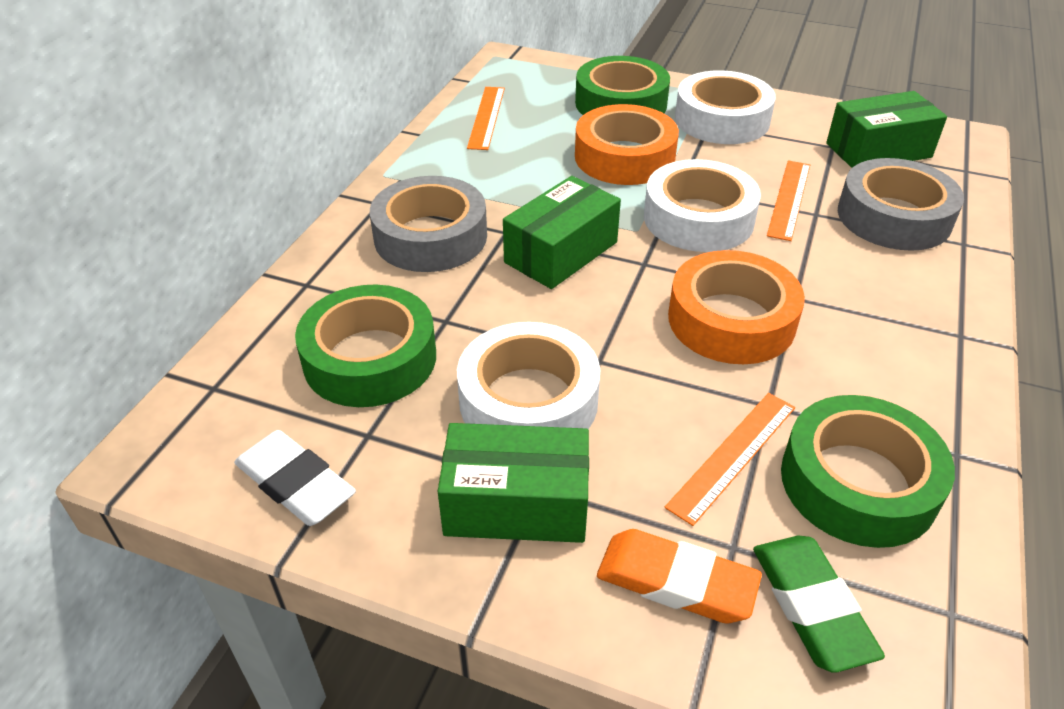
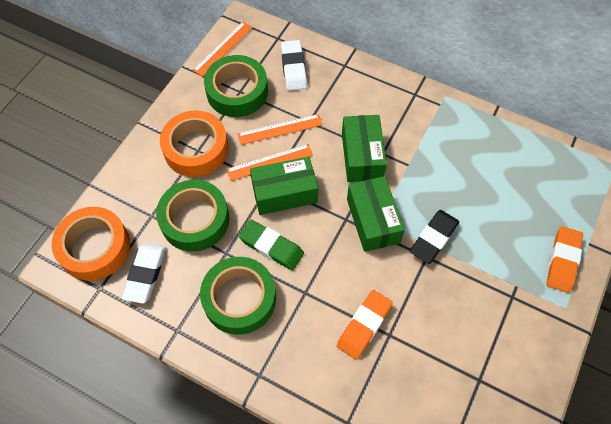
black eraser: 0 -> 1
grey tape: 2 -> 0
orange eraser: 1 -> 2
white eraser: 1 -> 2
white tape: 3 -> 0

